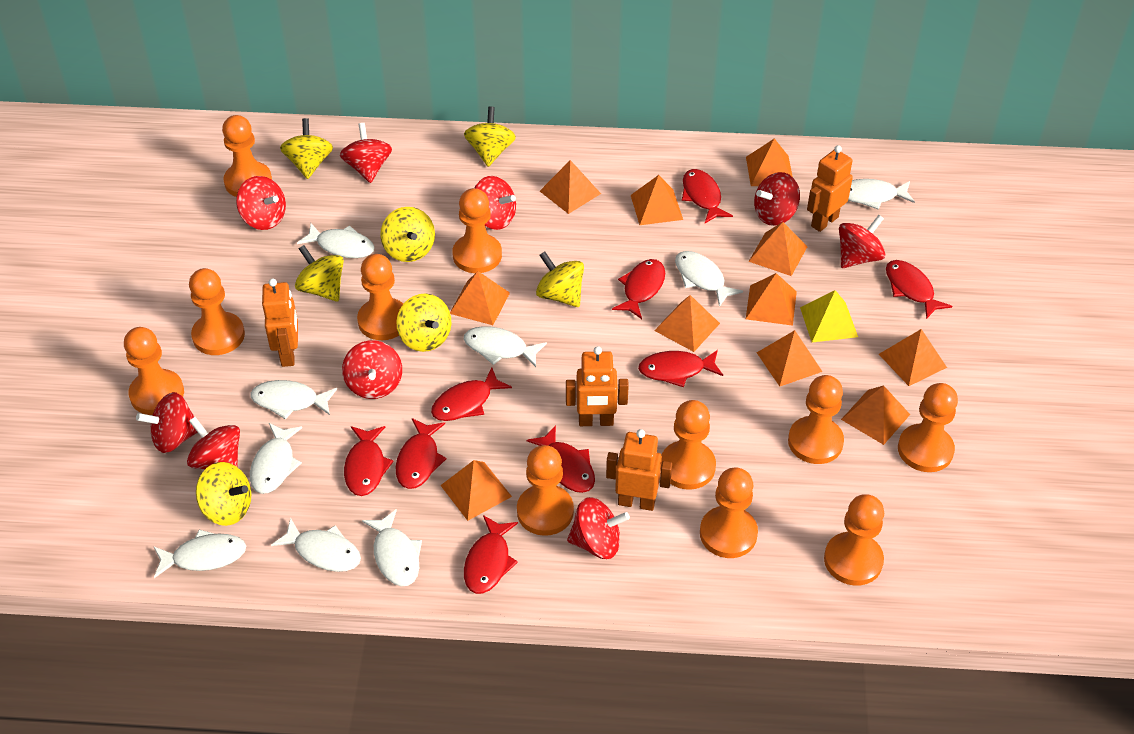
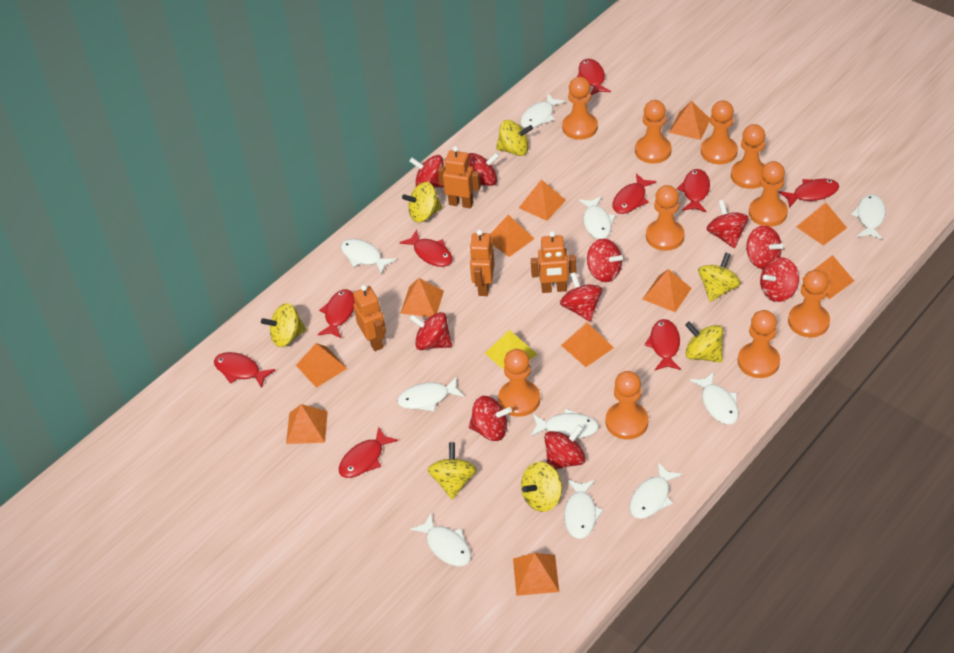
orange pawn: 11 -> 10
red spinning top: 9 -> 10
white fish: 9 -> 10

